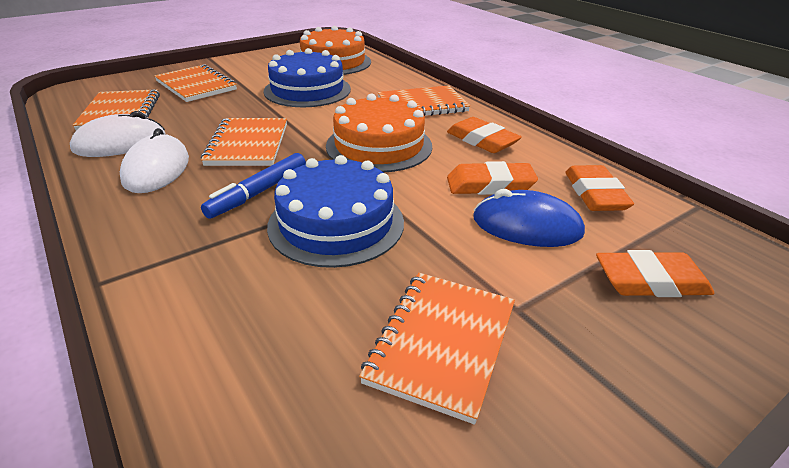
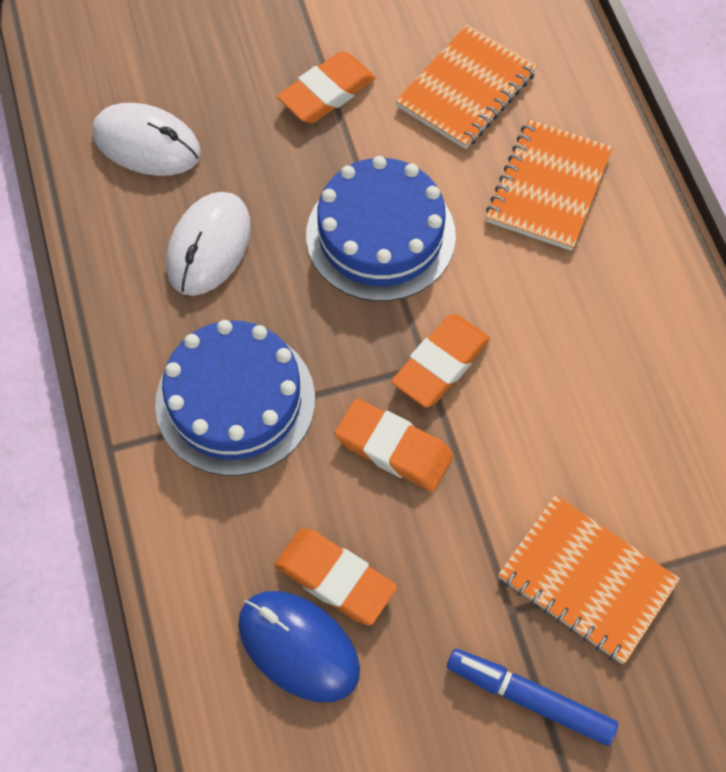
orange cake: 2 -> 0
orange notebook: 5 -> 3

